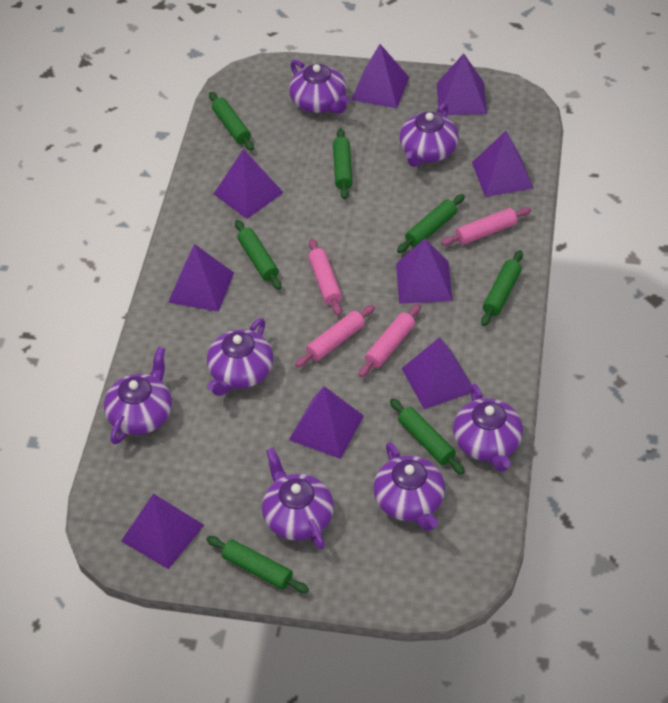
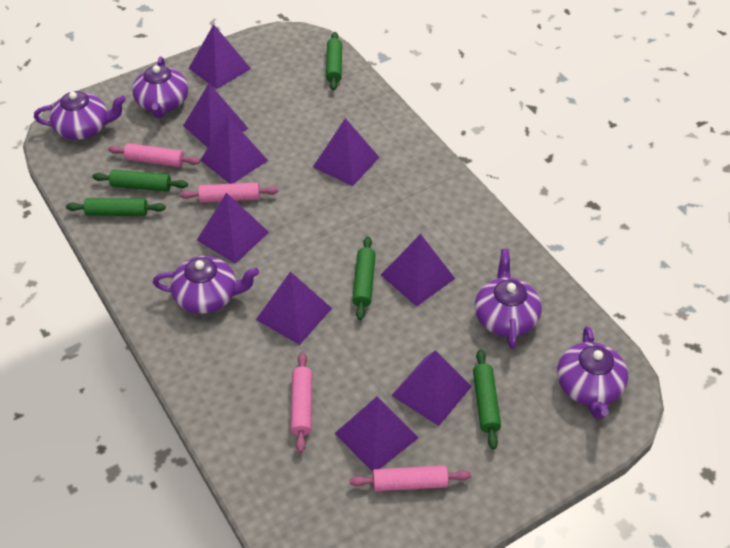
green rolling pin: 7 -> 5
purple teapot: 7 -> 5

